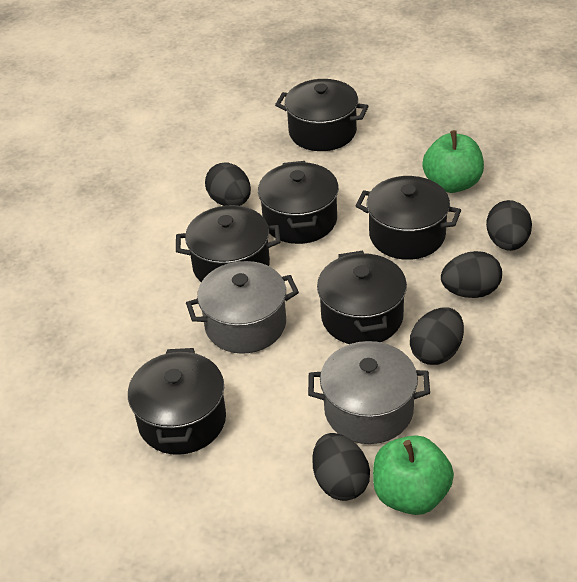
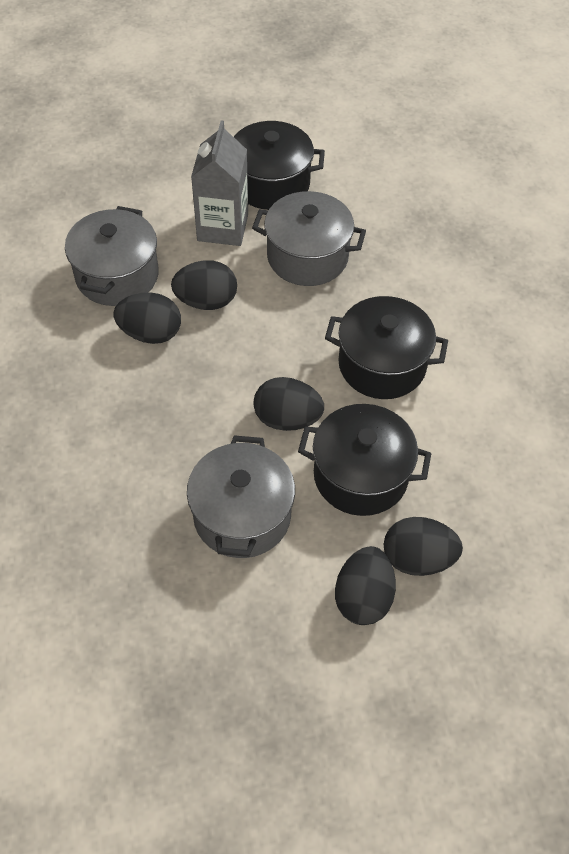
black pot: 6 -> 3
green apple: 2 -> 0
grey carton: 0 -> 1
grey pot: 2 -> 3

